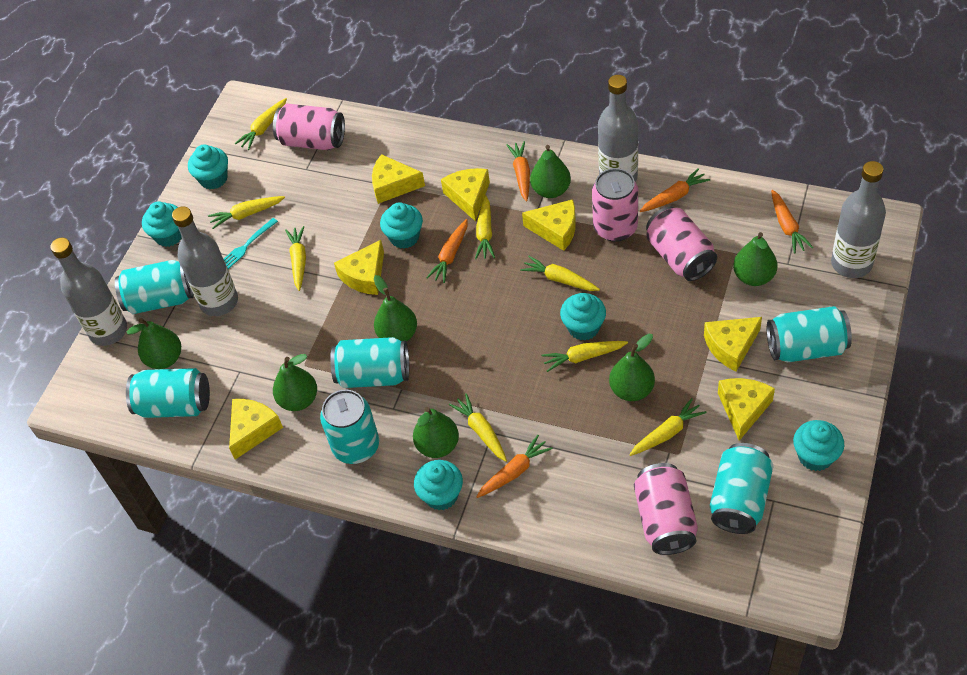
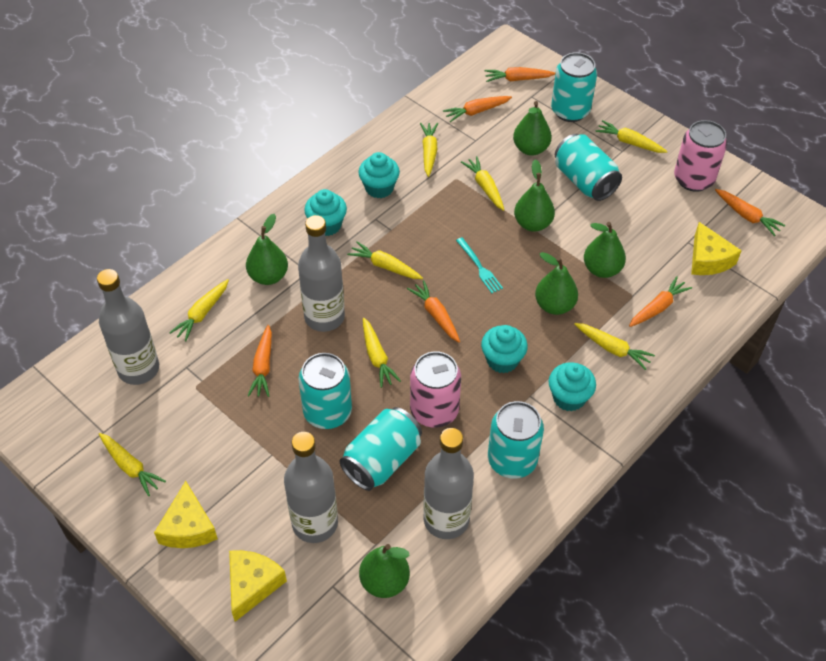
green pear: 7 -> 6
orange carrot: 5 -> 6
pink can: 4 -> 2
turquoise can: 6 -> 5
turquoise cupcake: 6 -> 4
yellow cheese: 7 -> 3

